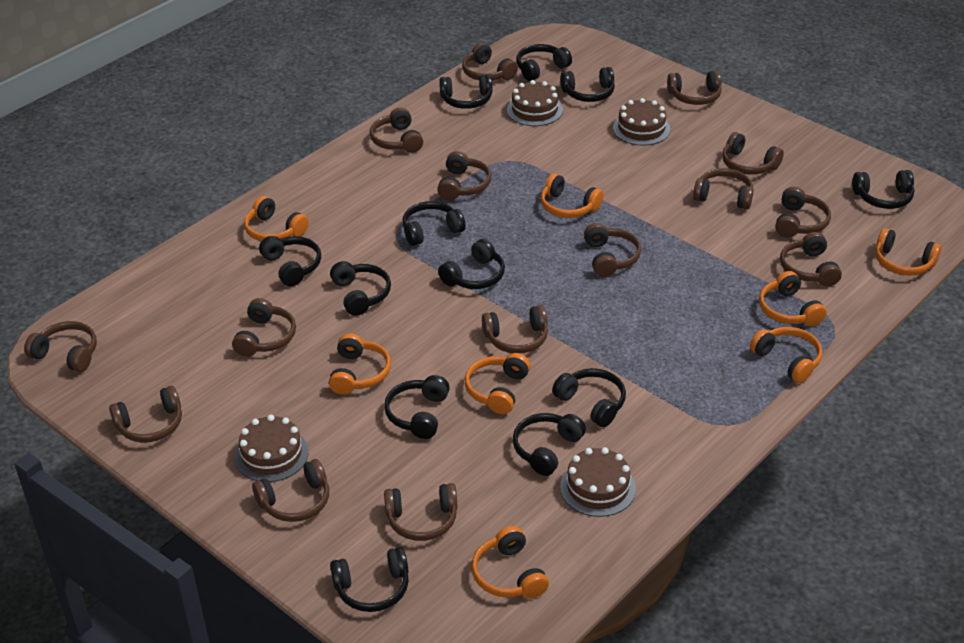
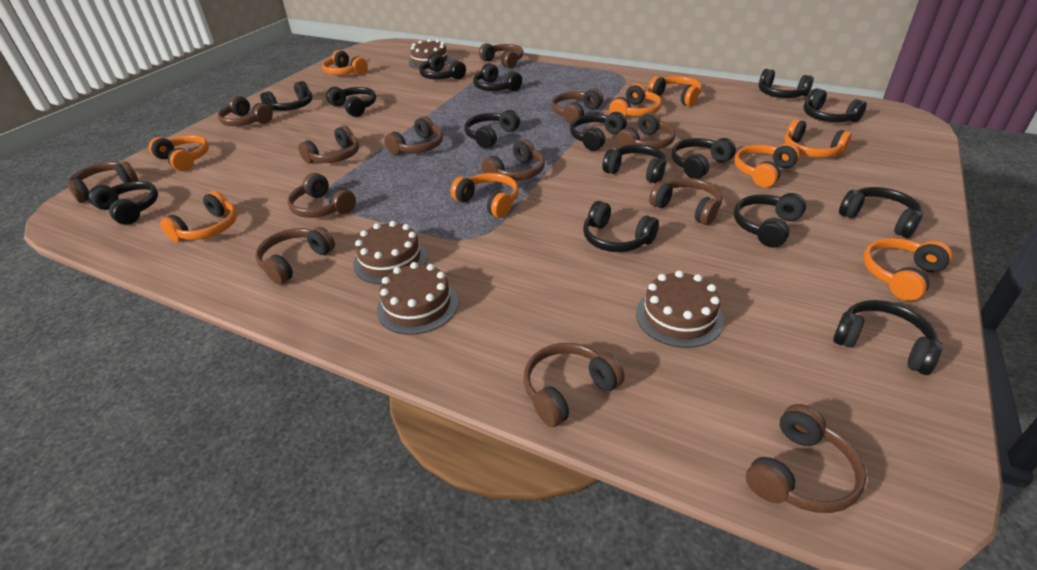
black headphones: 12 -> 15
brown headphones: 15 -> 13
orange headphones: 8 -> 9

